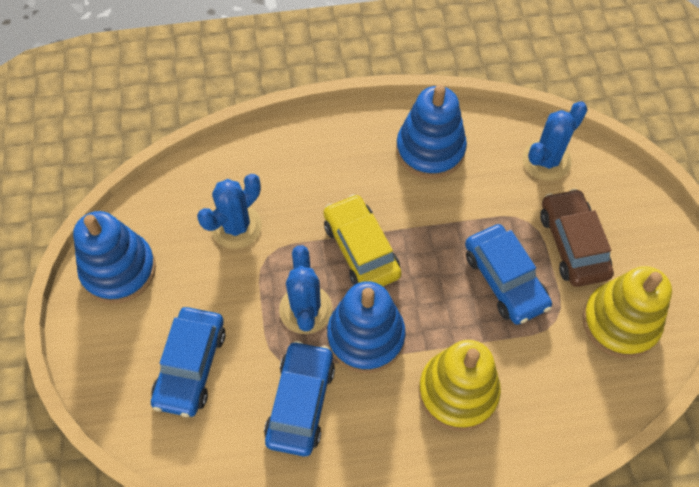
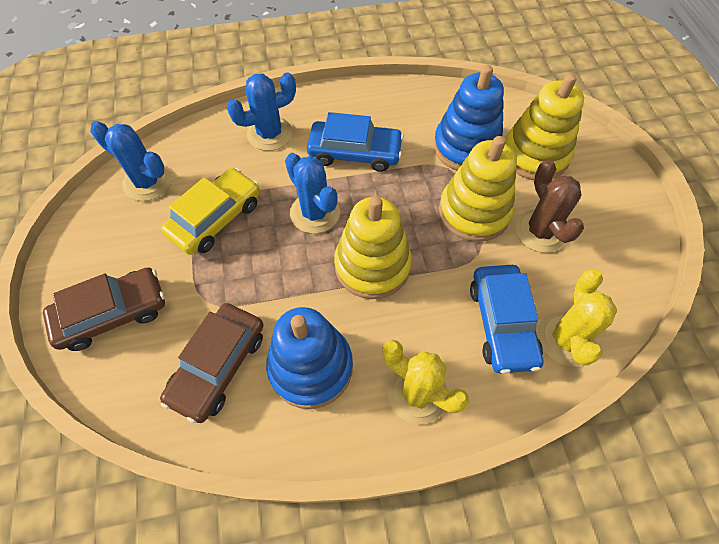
blue car: 3 -> 2
blue stacking toy: 3 -> 2
brown cactus: 0 -> 1
brown car: 1 -> 2
yellow cactus: 0 -> 2
yellow stacking toy: 2 -> 3

